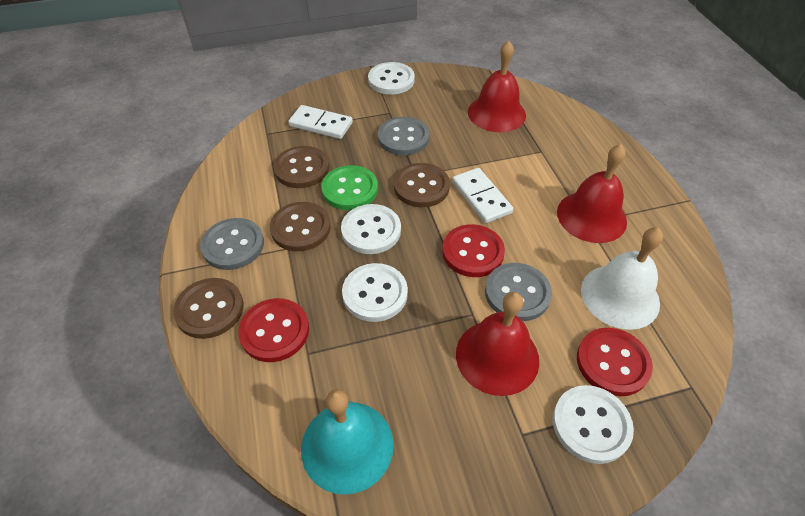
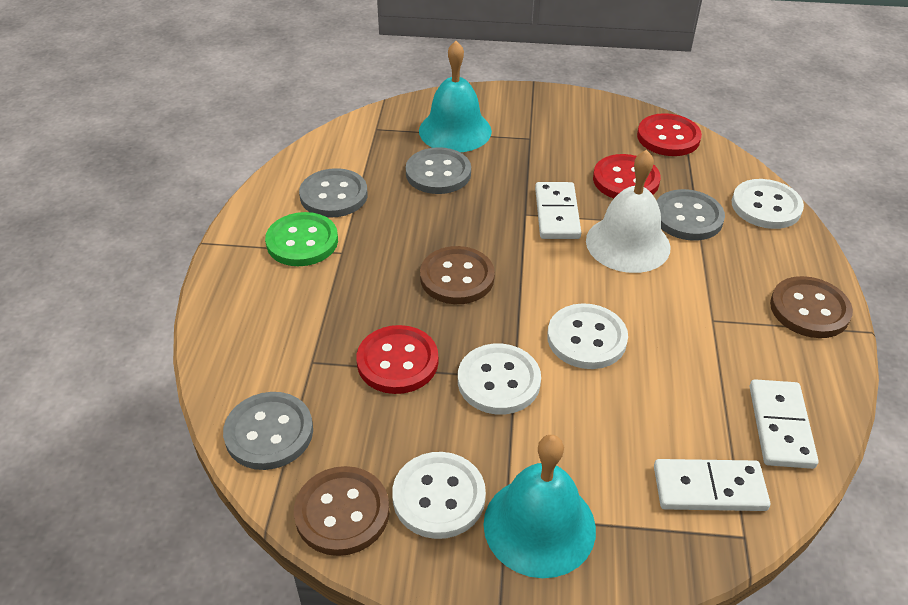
brown button: 4 -> 3
grey button: 3 -> 4
red bell: 3 -> 0
turquoise bell: 1 -> 2
white domino: 2 -> 3

